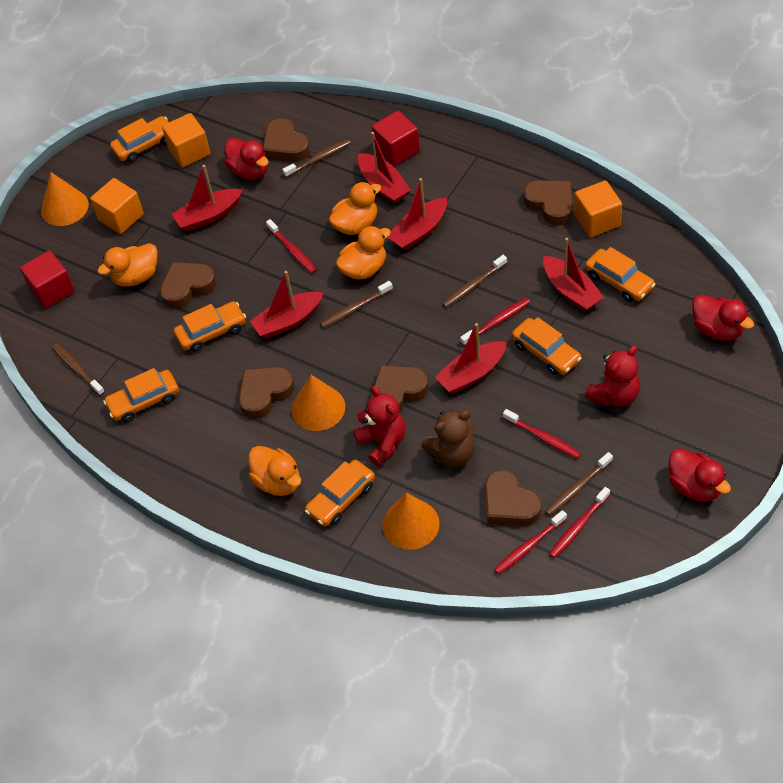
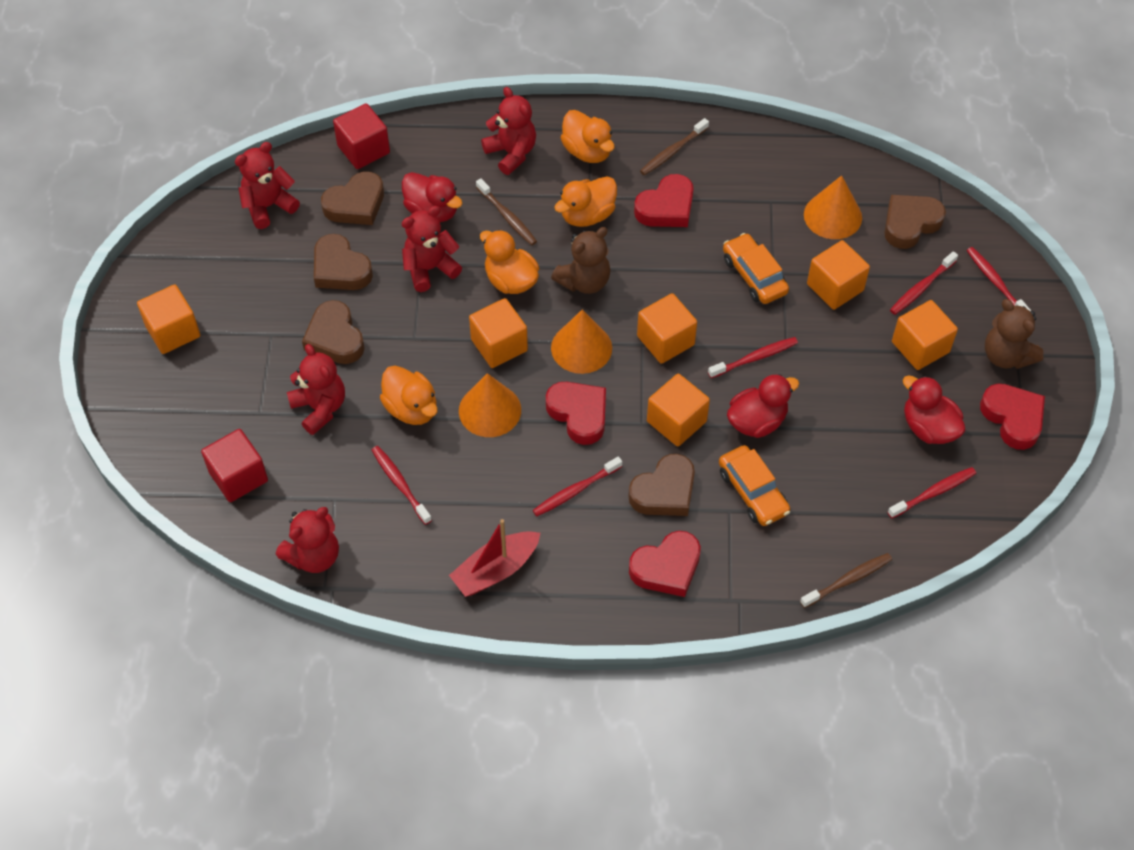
brown heart: 6 -> 5
brown teddy bear: 1 -> 2
brown toothbrush: 5 -> 3
orange car: 6 -> 2
orange cube: 3 -> 6
red boat: 6 -> 1
red heart: 0 -> 4
red teddy bear: 2 -> 5
red toothbrush: 5 -> 6

